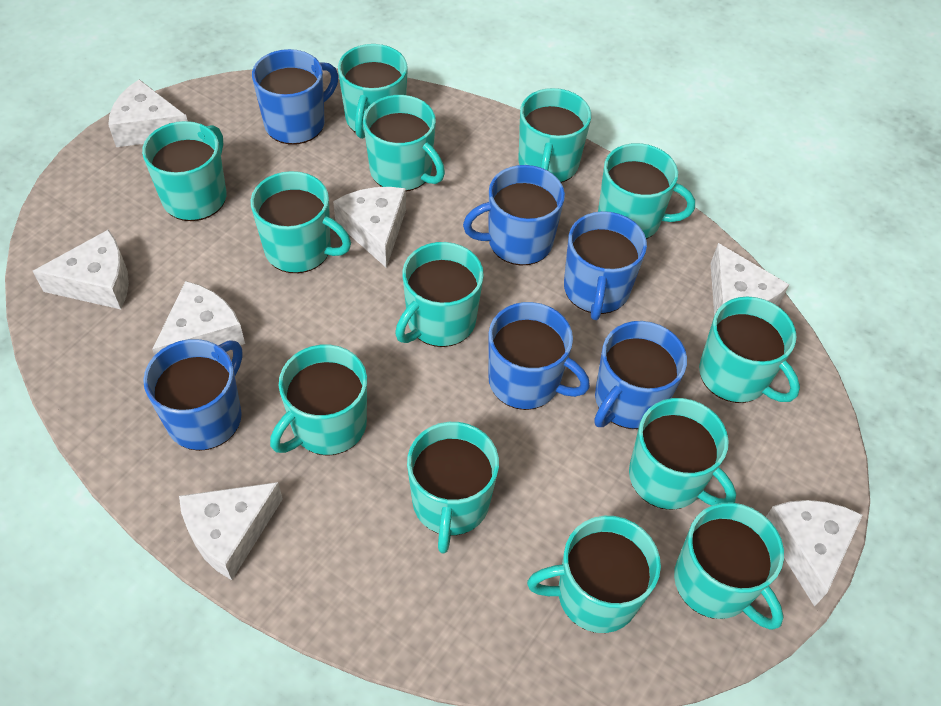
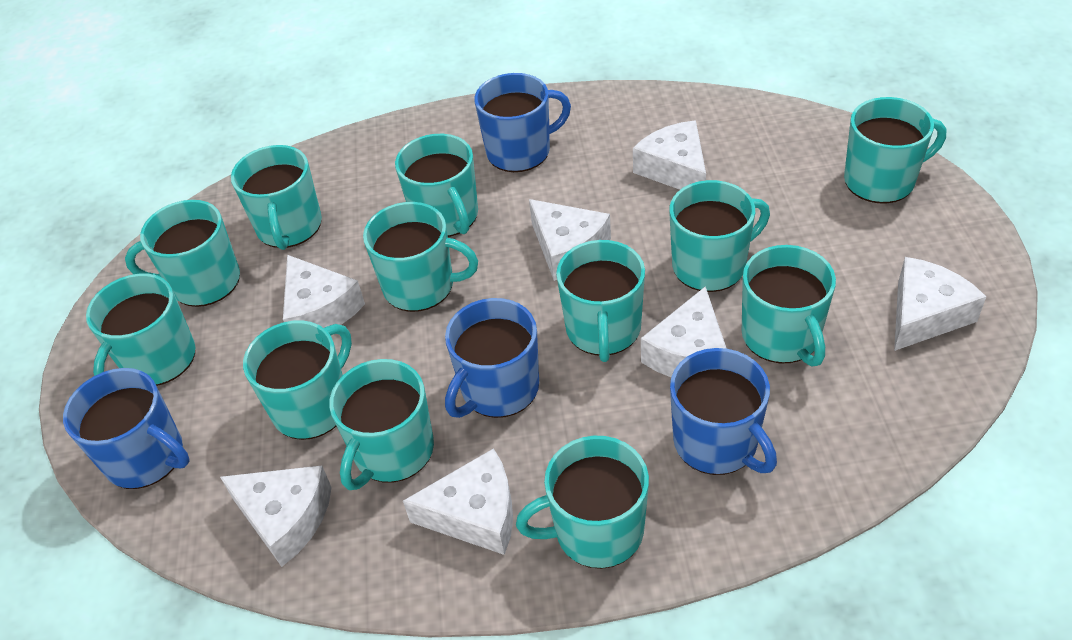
blue mug: 6 -> 4
turquoise mug: 13 -> 12

